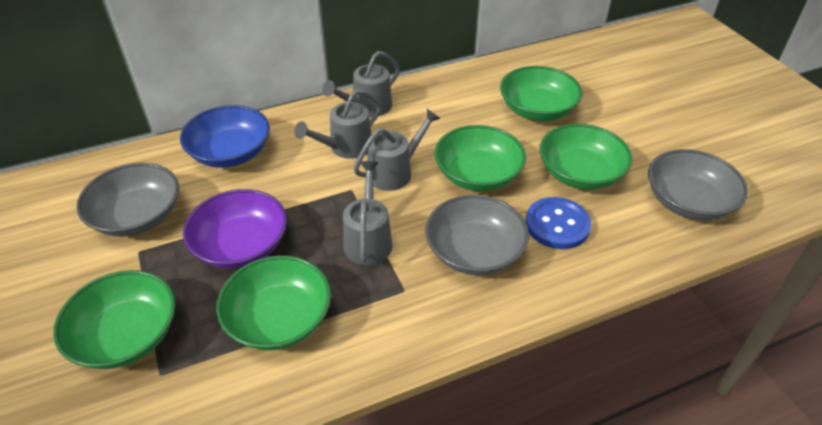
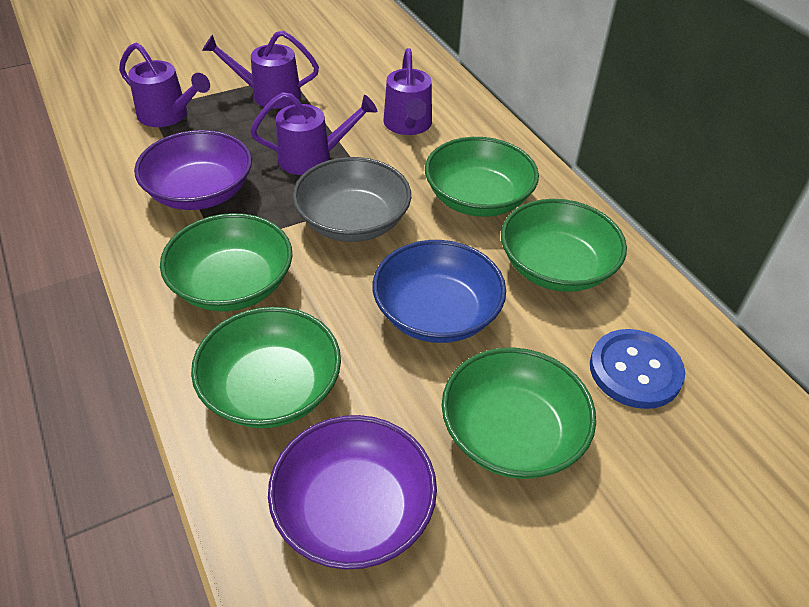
grey bowl: 3 -> 1
grey watering can: 4 -> 0
purple bowl: 1 -> 2
purple watering can: 0 -> 4

